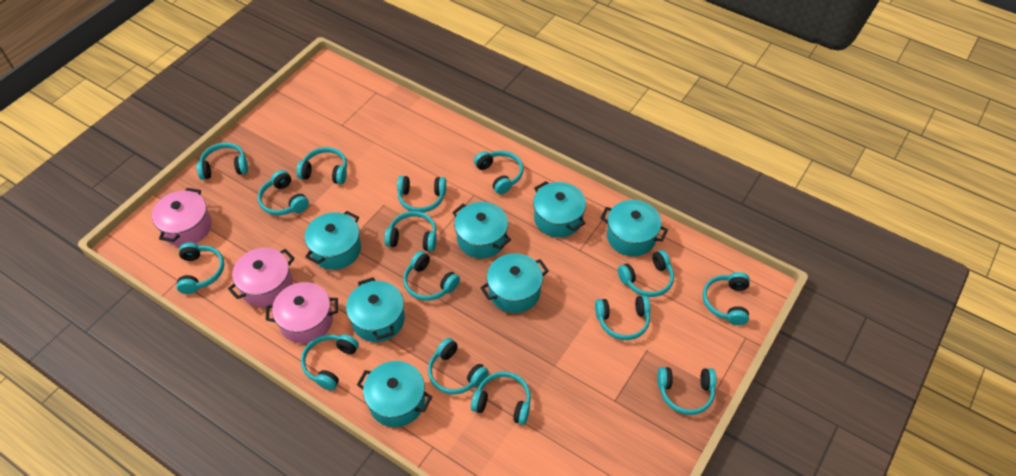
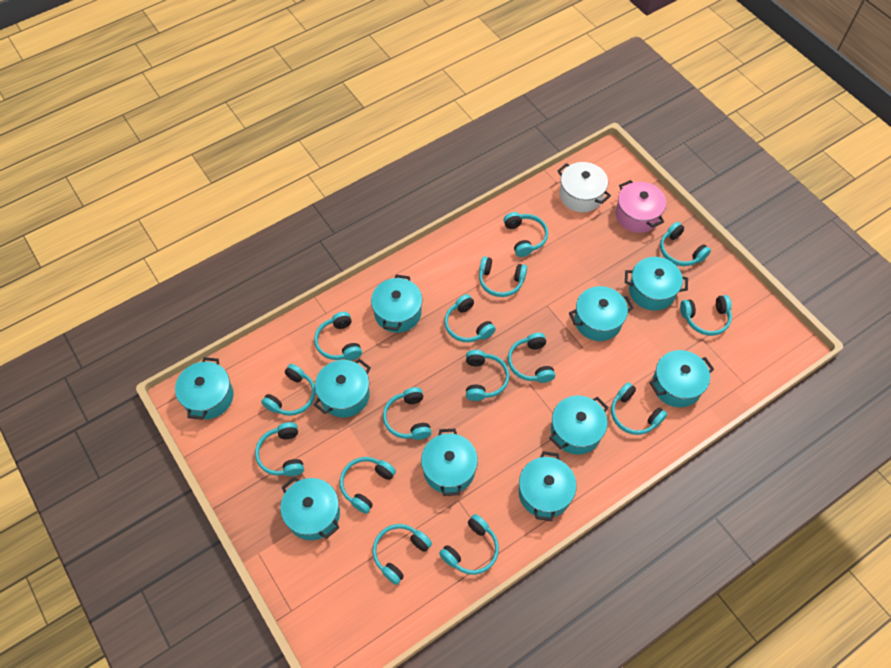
pink pot: 3 -> 1
turquoise pot: 7 -> 10
white pot: 0 -> 1

